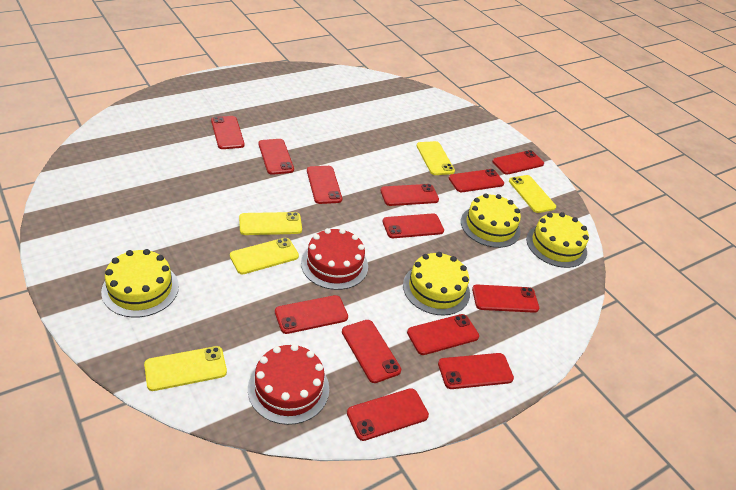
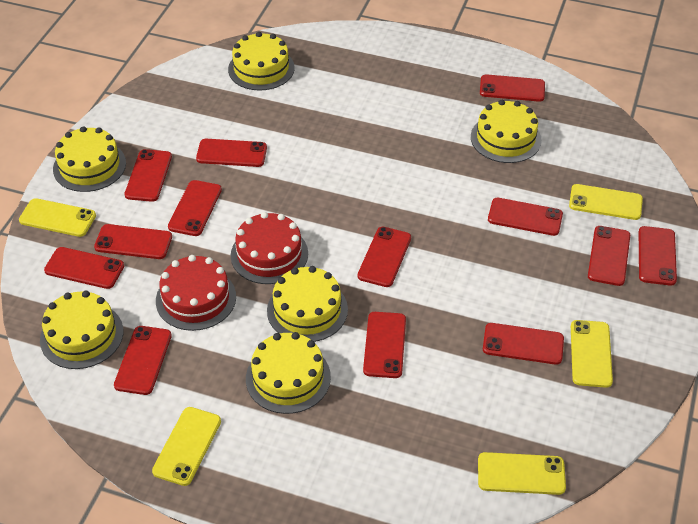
yellow cake: 4 -> 6

